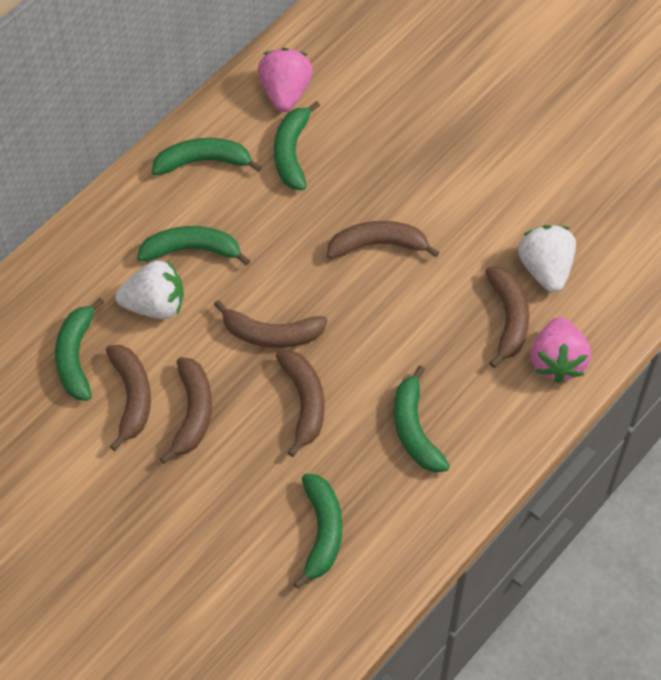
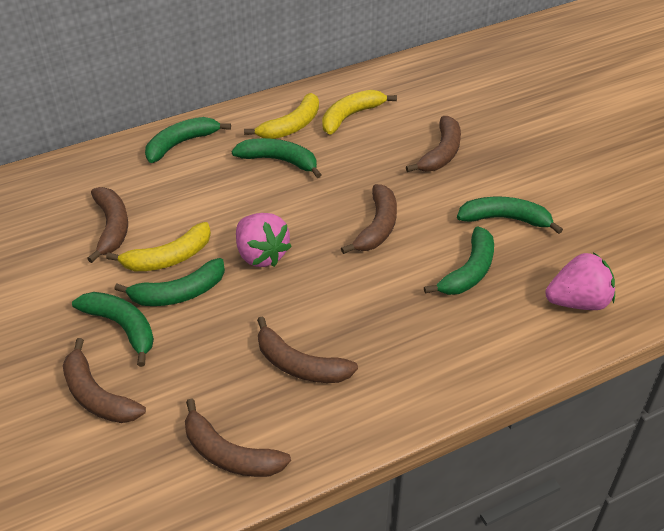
white strawberry: 2 -> 0
yellow banana: 0 -> 3

